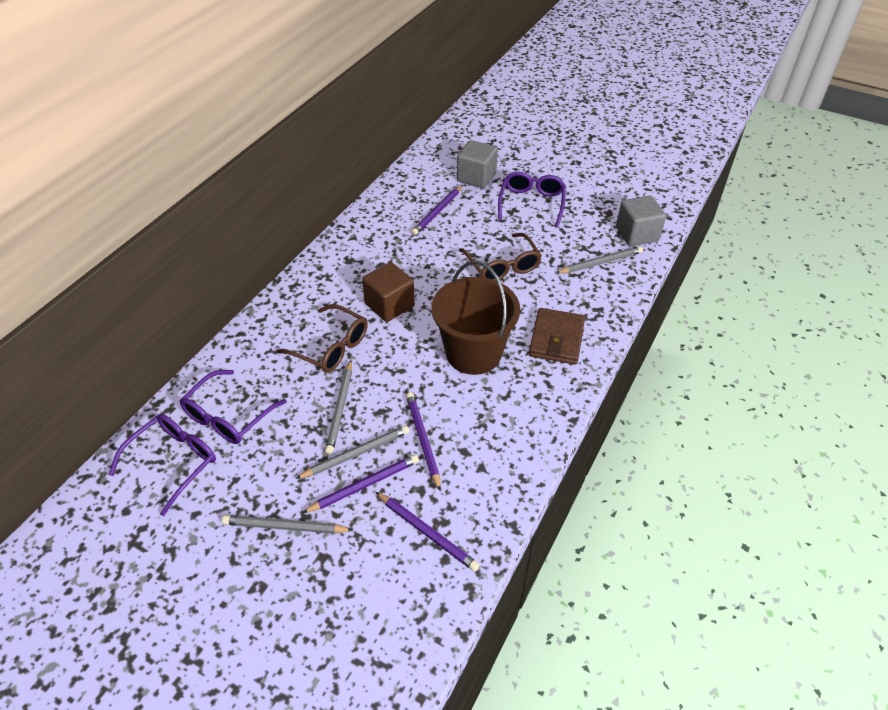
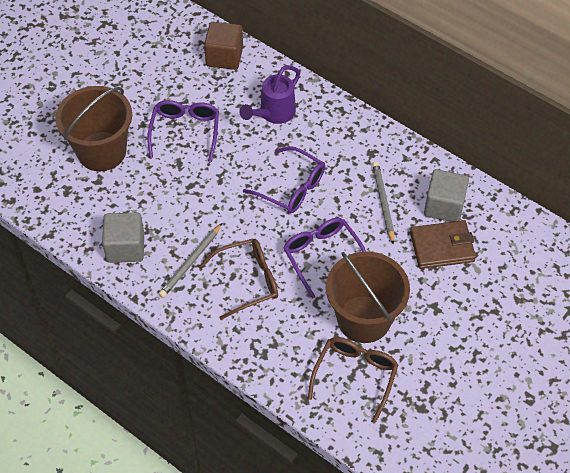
brown bucket: 1 -> 2
grey pencil: 4 -> 2
purple pencil: 4 -> 0
purple watering can: 0 -> 1

